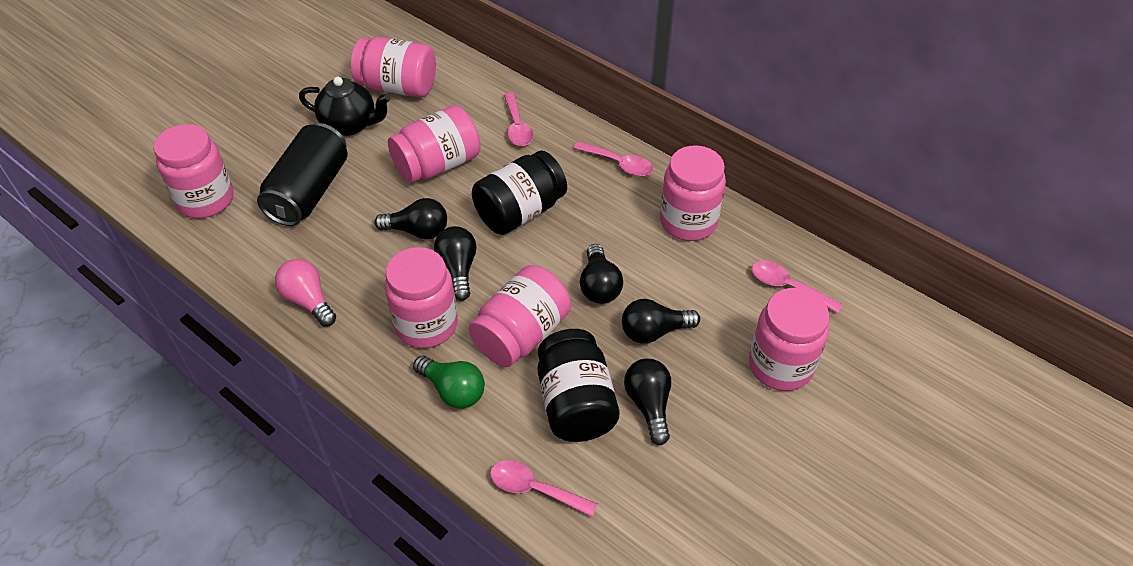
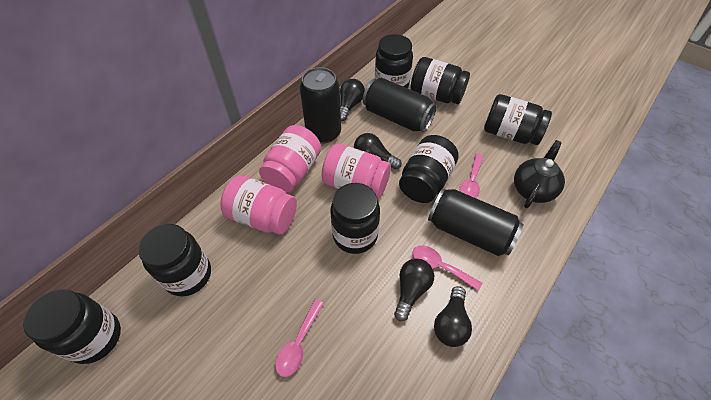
black can: 1 -> 3
black jar: 2 -> 7
black light bulb: 5 -> 4
green light bulb: 1 -> 0
pink jar: 7 -> 3
pink light bulb: 1 -> 0
pink spoon: 4 -> 3

